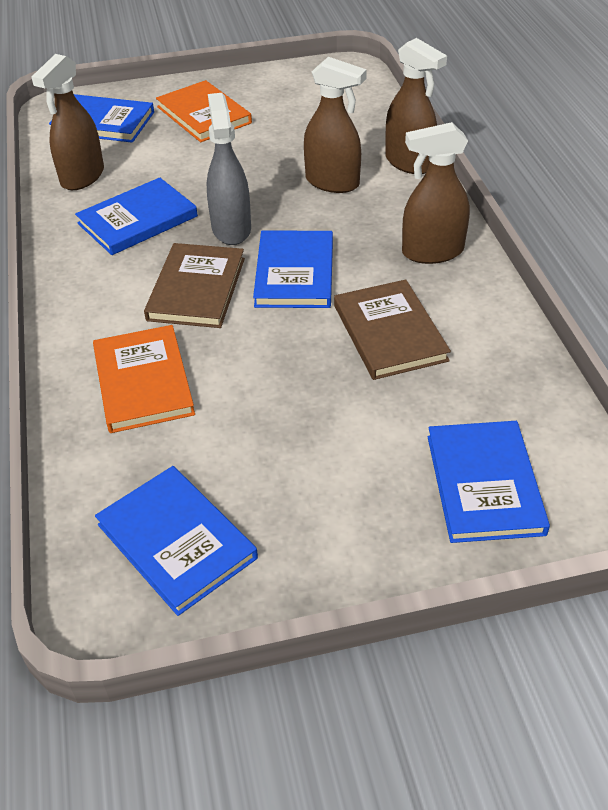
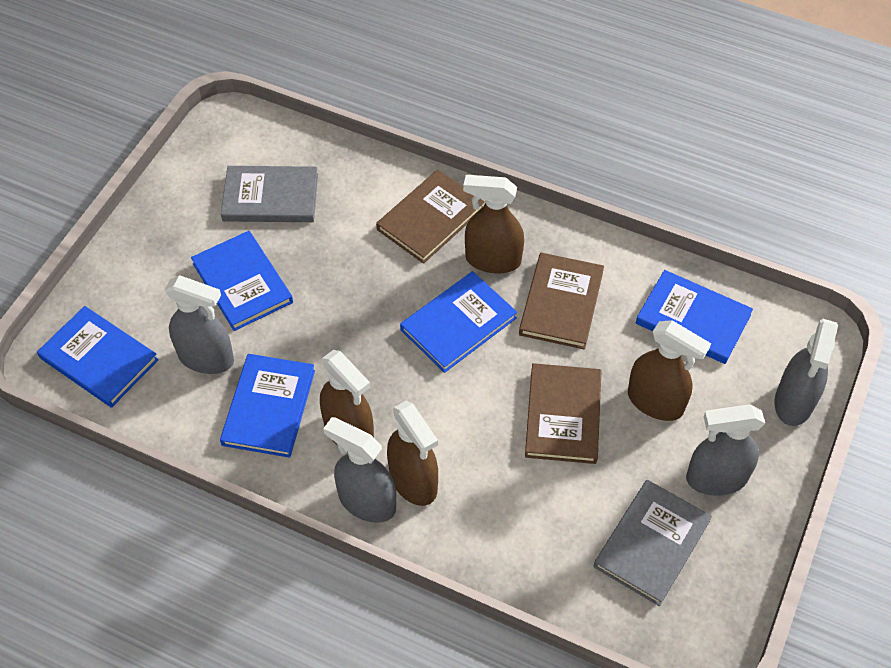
brown book: 2 -> 3
grey book: 0 -> 2
grey spray bottle: 1 -> 4
orange book: 2 -> 0

